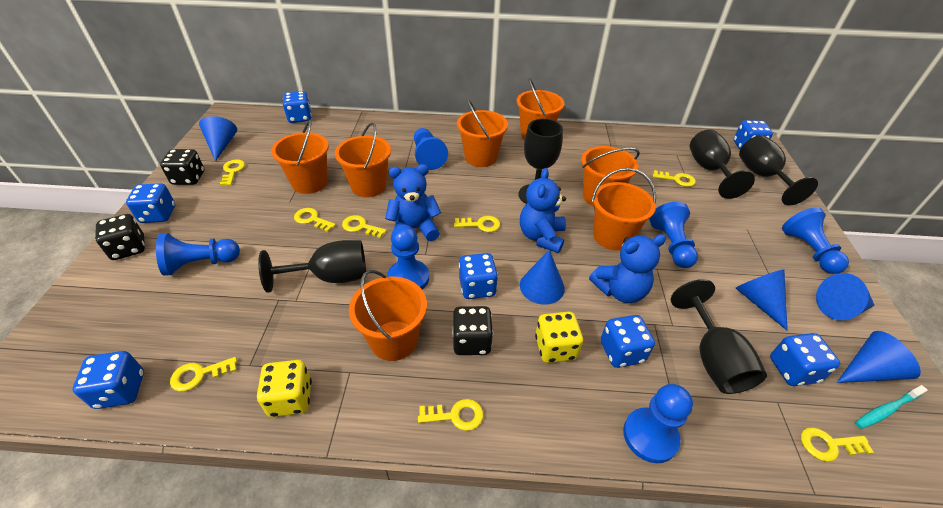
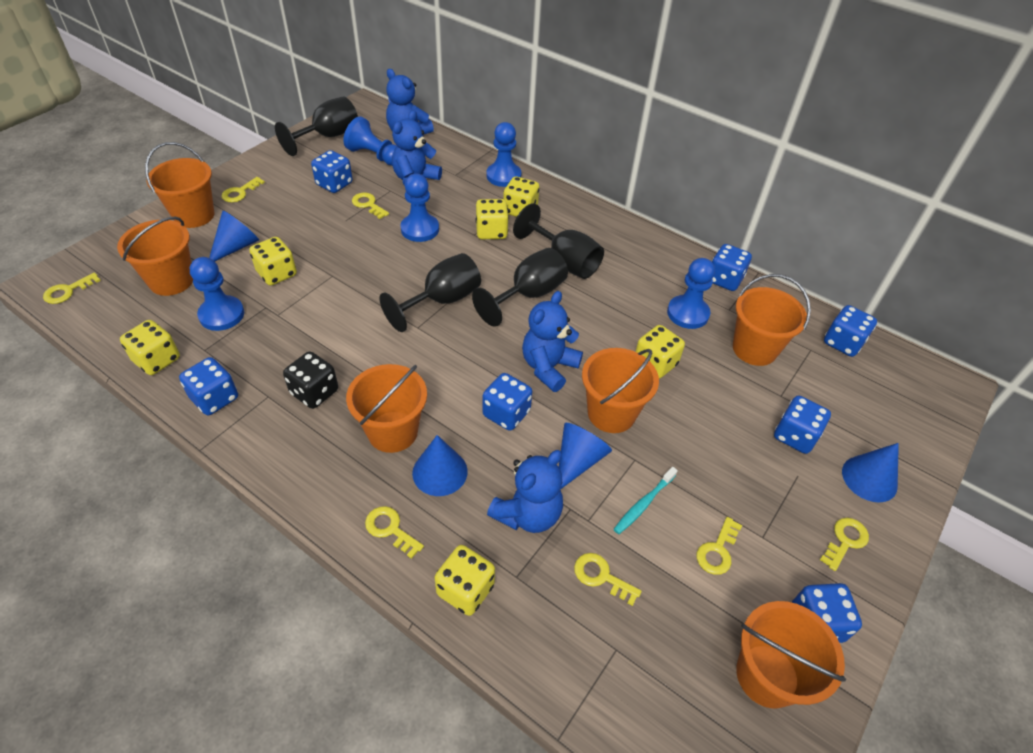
black dice: 3 -> 1
black goblet: 5 -> 4
blue cone: 5 -> 4
blue pawn: 6 -> 5
blue teddy bear: 3 -> 4
orange bucket: 7 -> 6
yellow dice: 2 -> 6
yellow key: 8 -> 7

